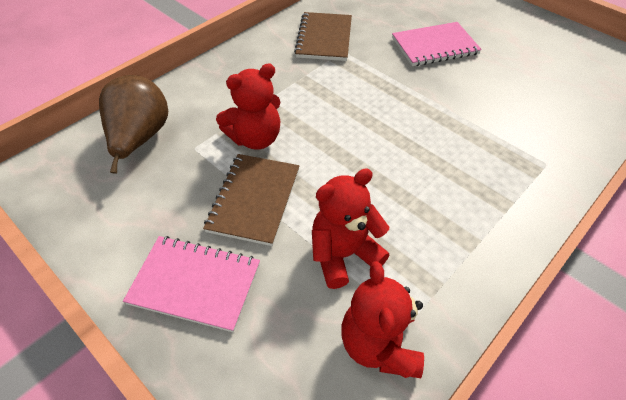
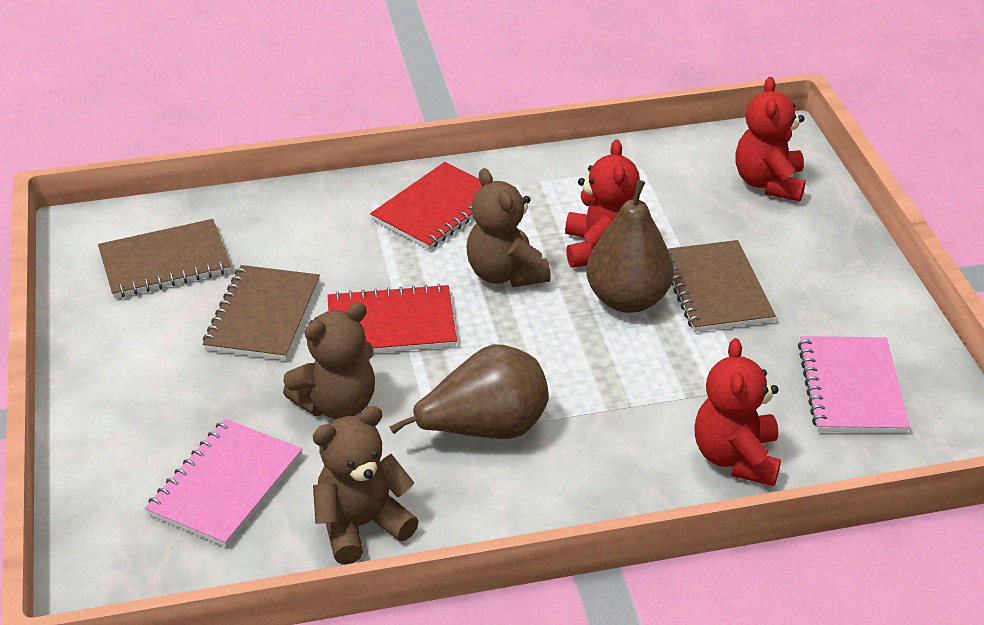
brown notebook: 2 -> 3
brown pear: 1 -> 2
brown teddy bear: 0 -> 3
red notebook: 0 -> 2

